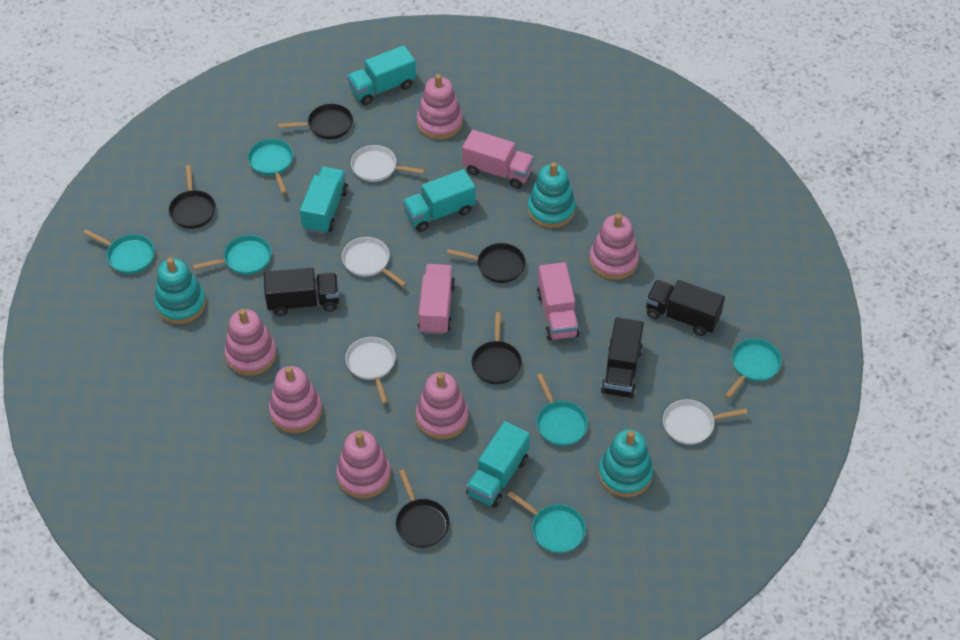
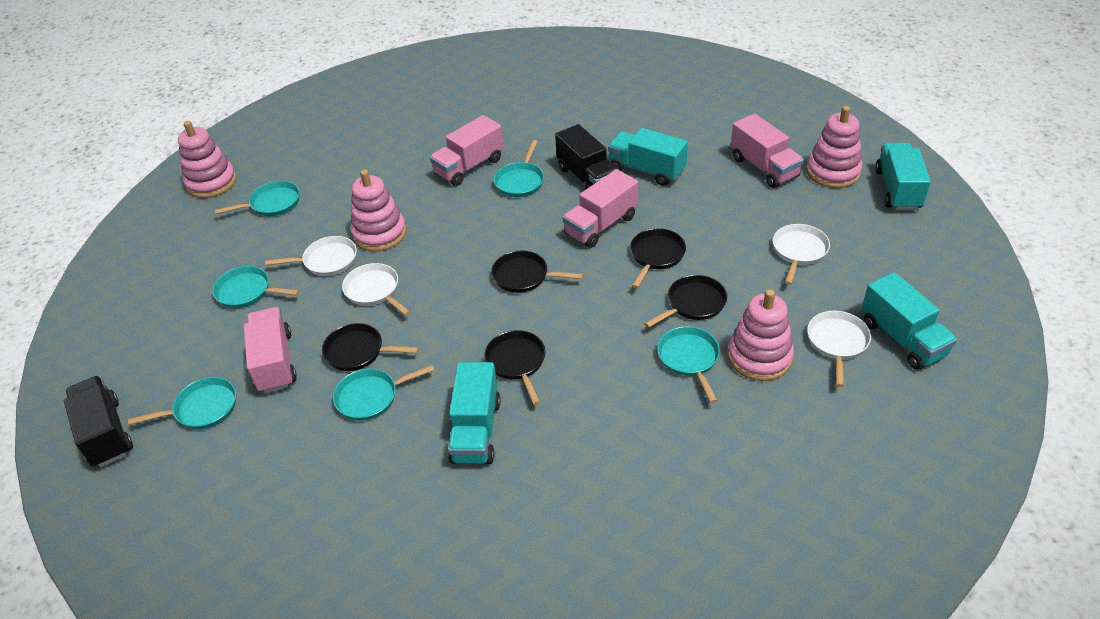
black truck: 3 -> 2
pink stacking toy: 6 -> 4
pink truck: 3 -> 4
turquoise stacking toy: 3 -> 0

